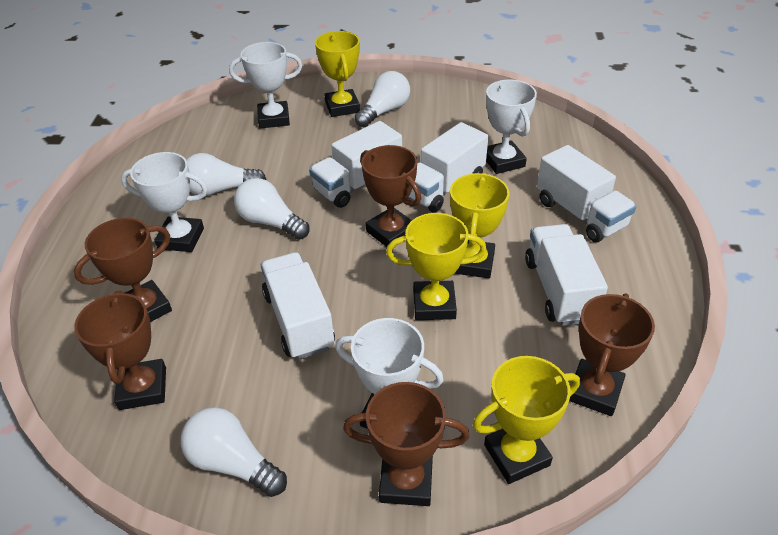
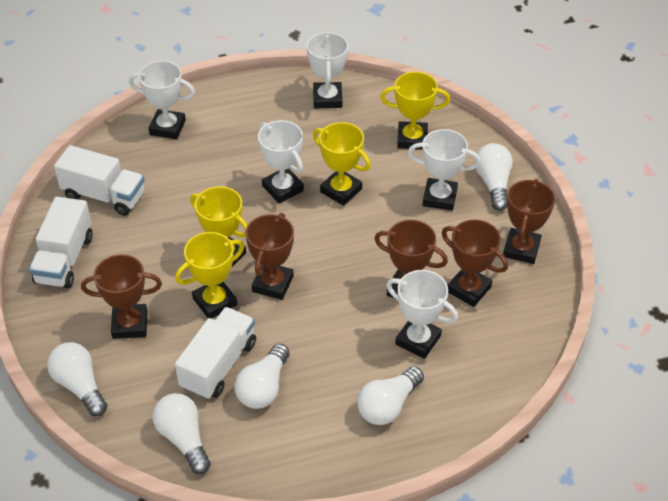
white light bulb: 4 -> 5
white trophy: 4 -> 5
white truck: 5 -> 3

